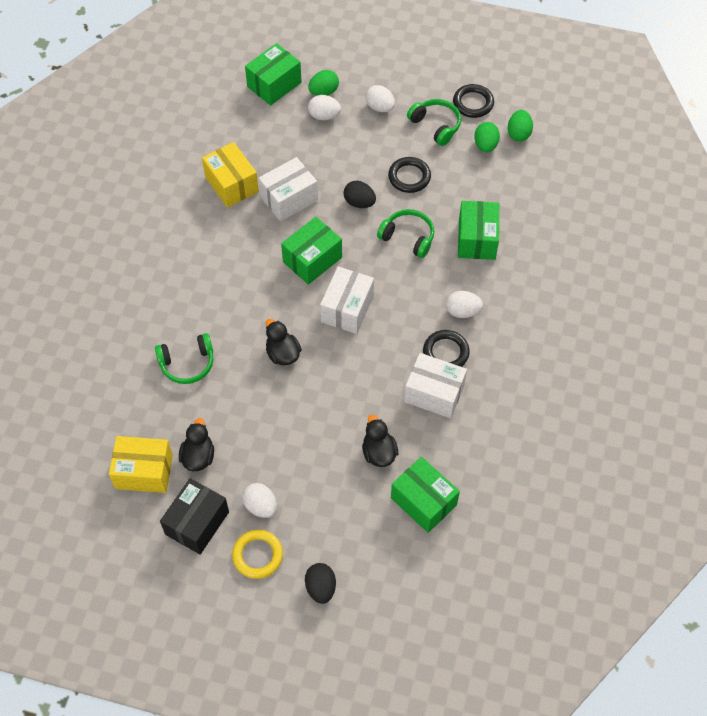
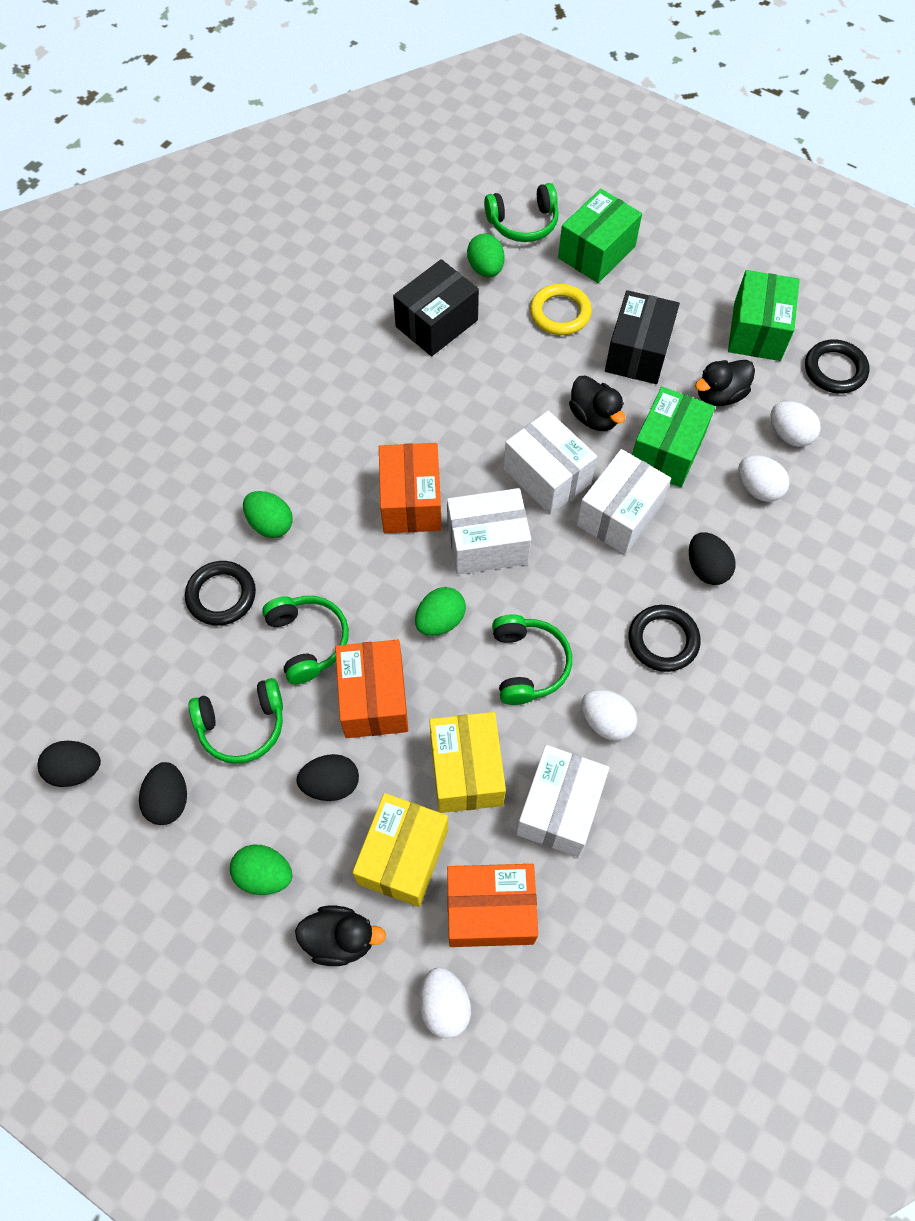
black box: 1 -> 2
black egg: 2 -> 4
green box: 4 -> 3
green egg: 3 -> 4
green headphones: 3 -> 4
orange box: 0 -> 3
white box: 3 -> 4

